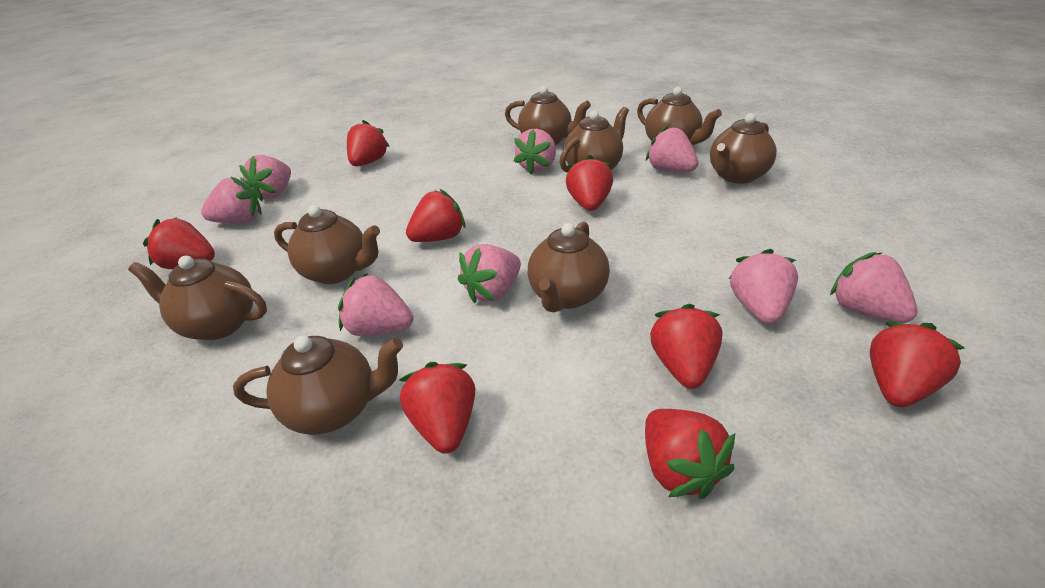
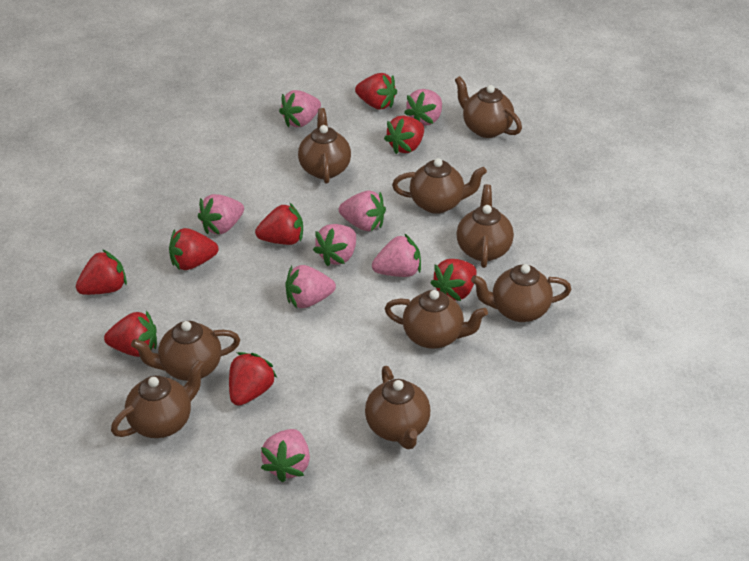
brown teapot: 8 -> 9

